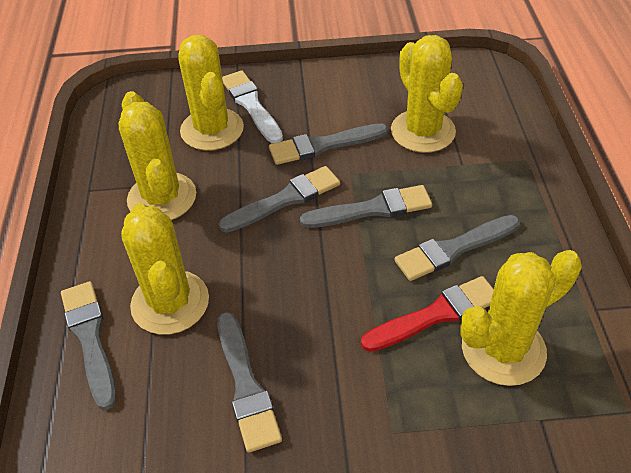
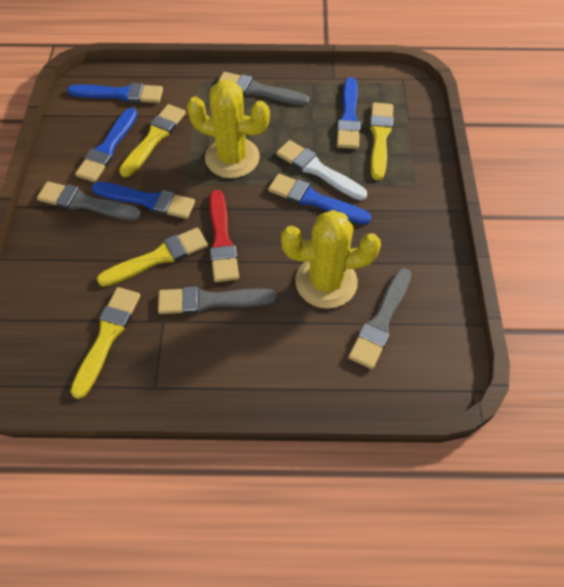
blue brush: 0 -> 5
grey brush: 6 -> 4
yellow brush: 0 -> 4
yellow cactus: 5 -> 2

